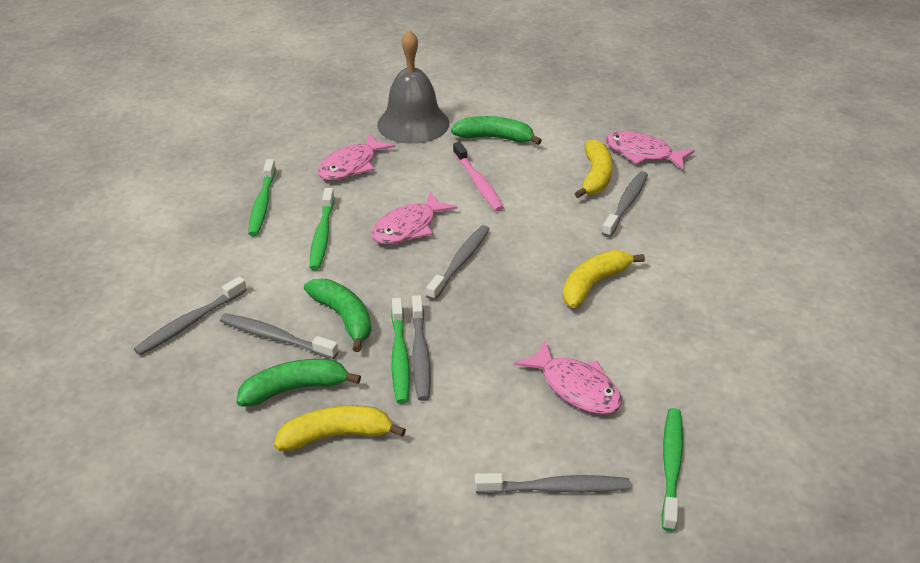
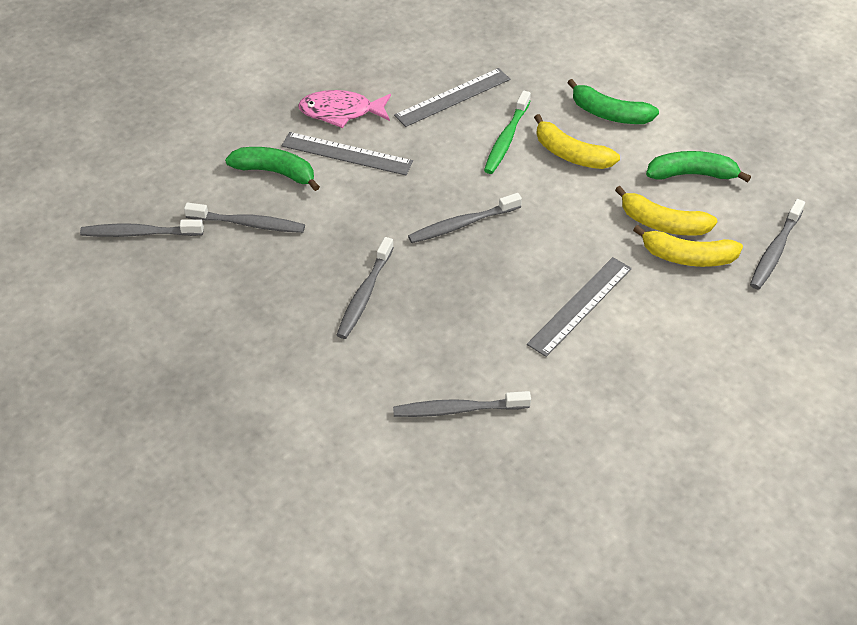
green toothbrush: 4 -> 1
grey bell: 1 -> 0
grey ruler: 0 -> 3
pink fish: 4 -> 1
pink toothbrush: 1 -> 0

